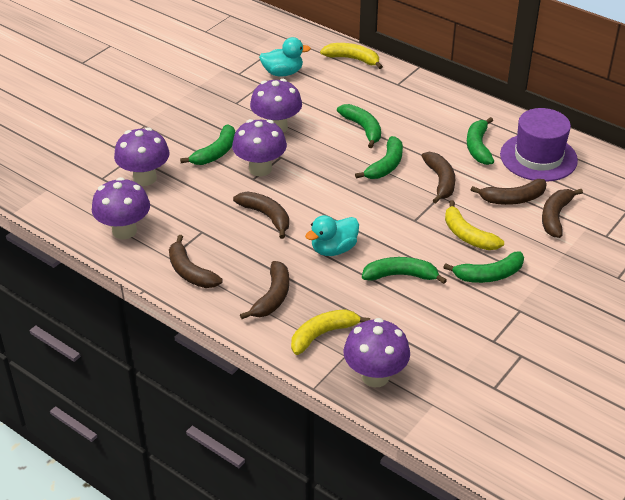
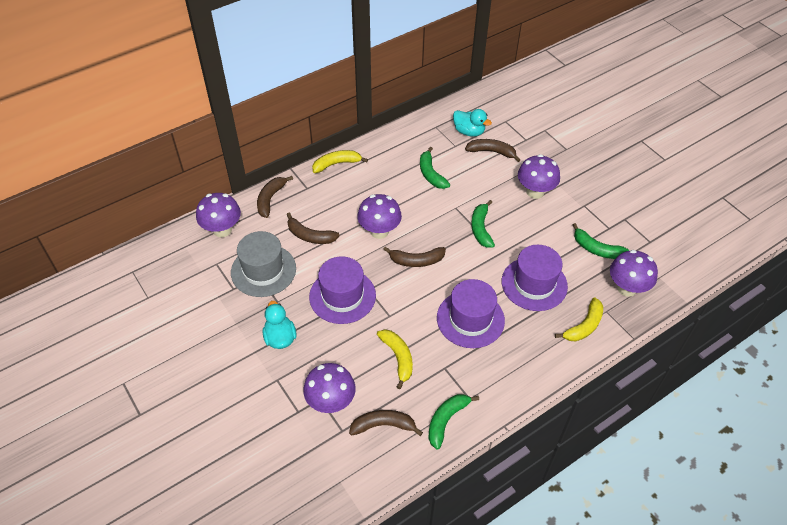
brown banana: 6 -> 5
green banana: 6 -> 4
grey hat: 0 -> 1
purple hat: 1 -> 3

